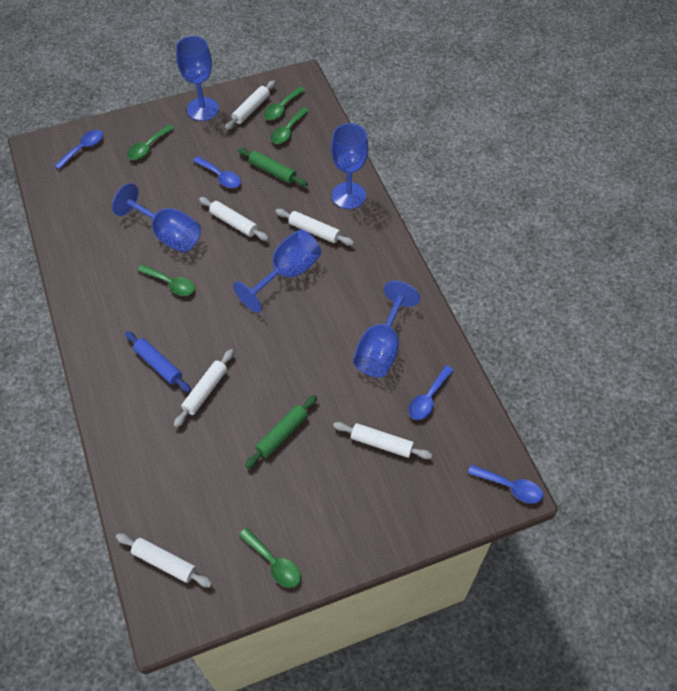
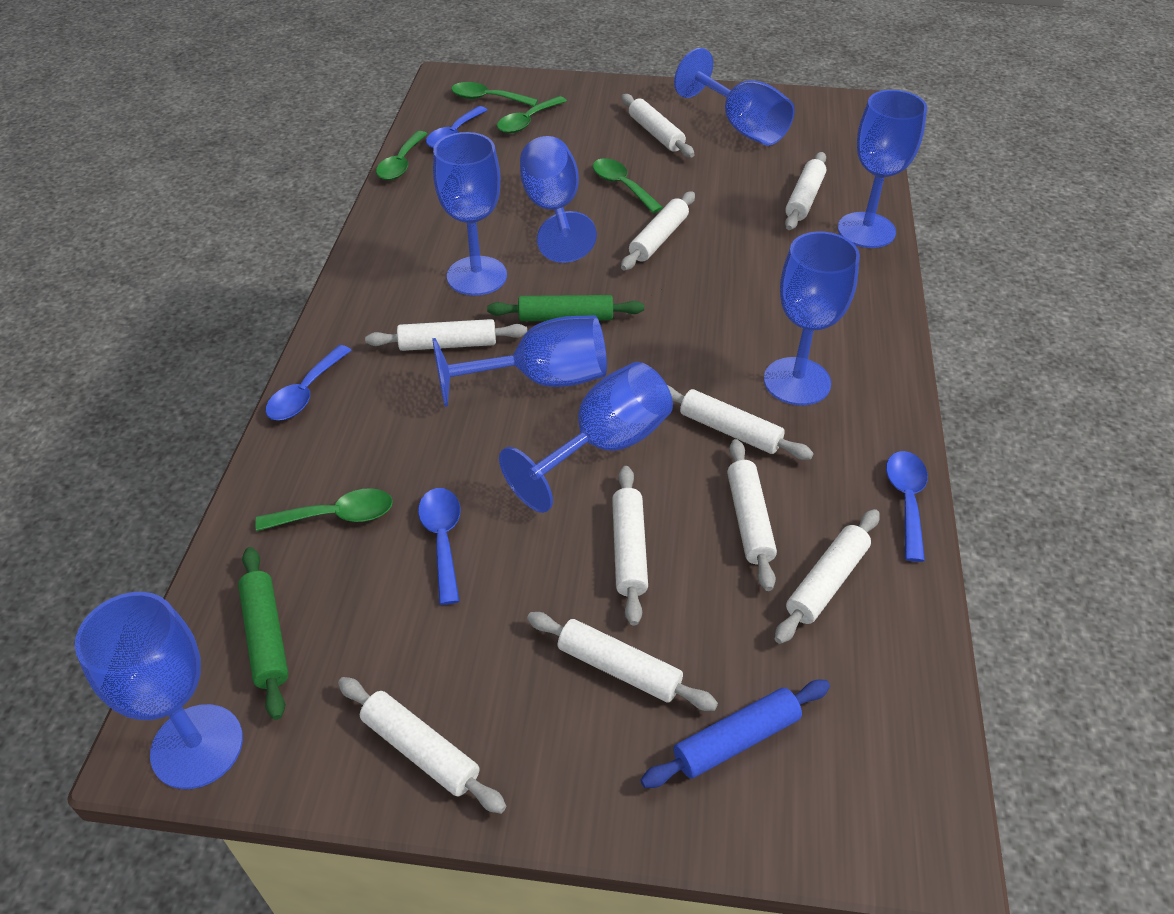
blue goblet: 5 -> 8
white rolling pin: 6 -> 10

